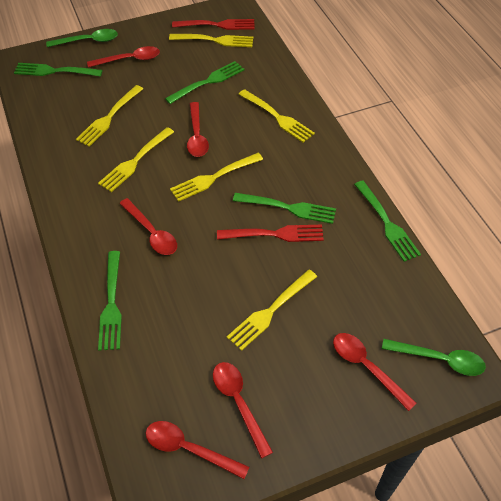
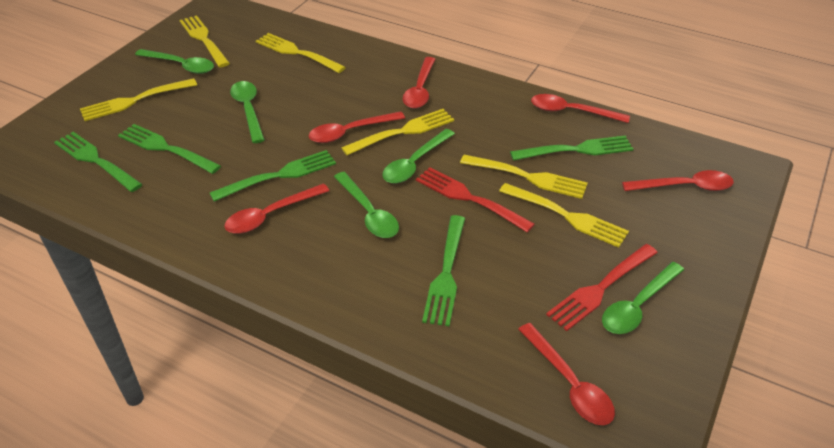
green spoon: 2 -> 5

